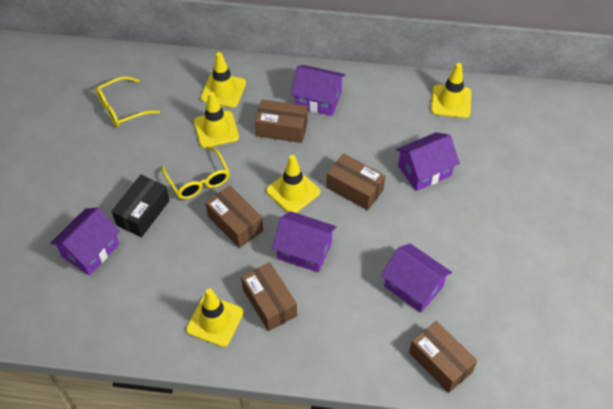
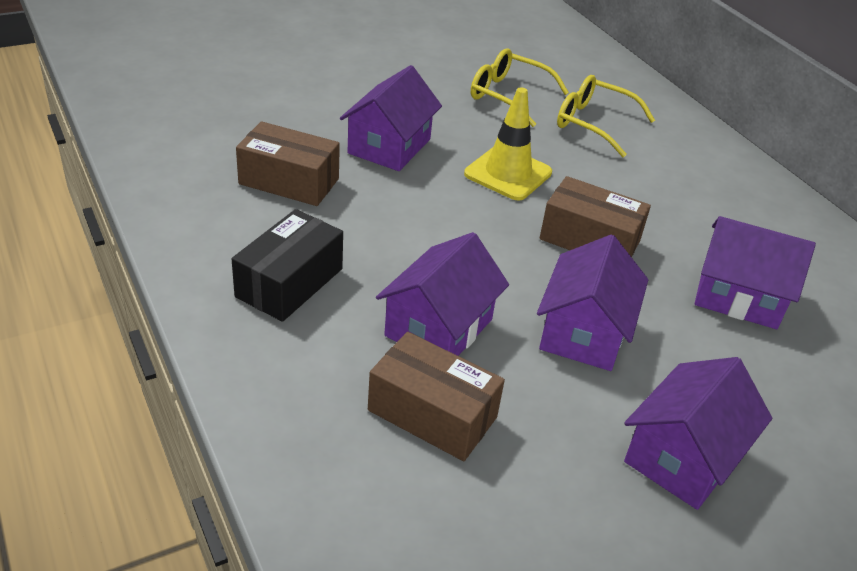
brown box: 5 -> 3
yellow traffic cone: 5 -> 1

